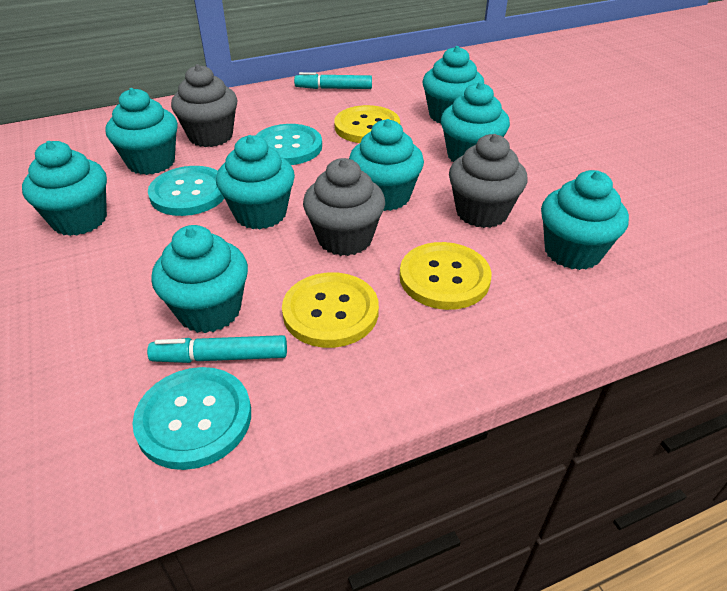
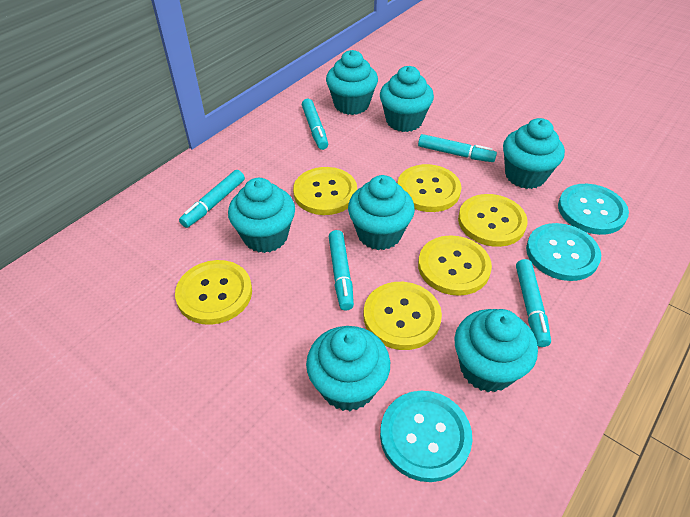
grey cupcake: 3 -> 0
turquoise cupcake: 8 -> 7
turquoise marker: 2 -> 5
yellow button: 3 -> 6

